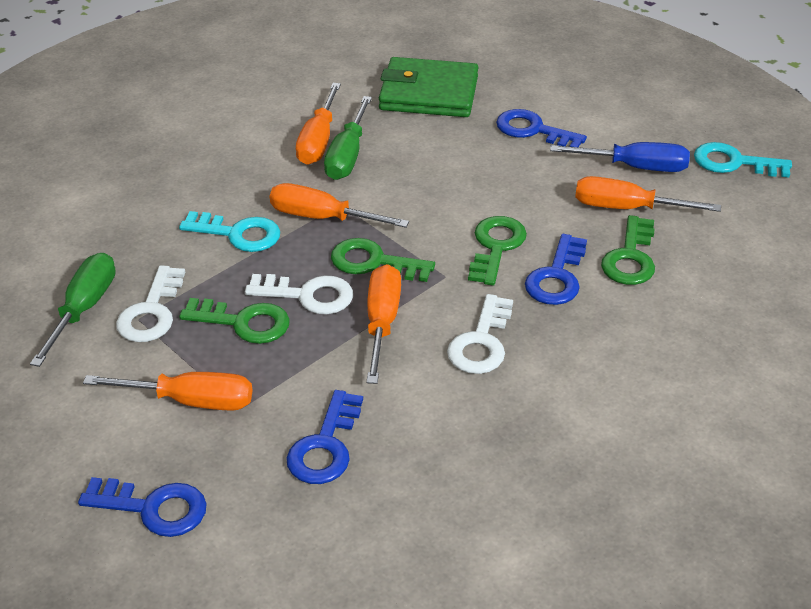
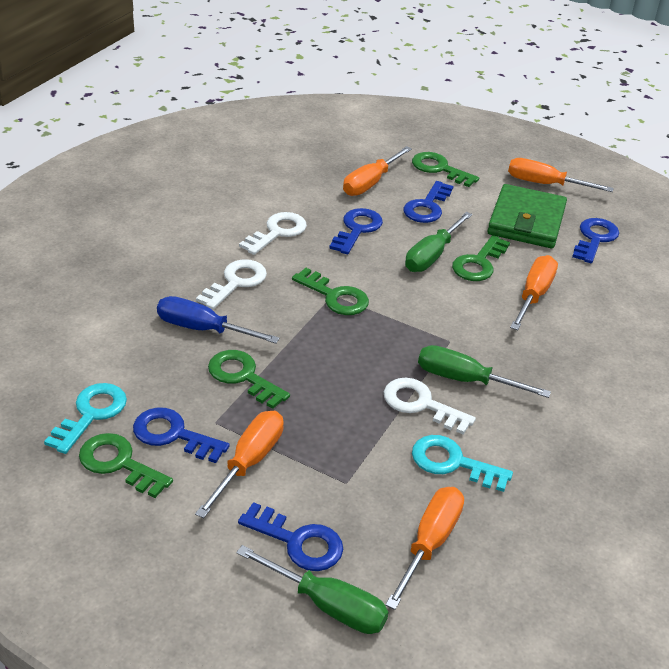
blue key: 4 -> 5
green key: 4 -> 5
green screwdriver: 2 -> 3

